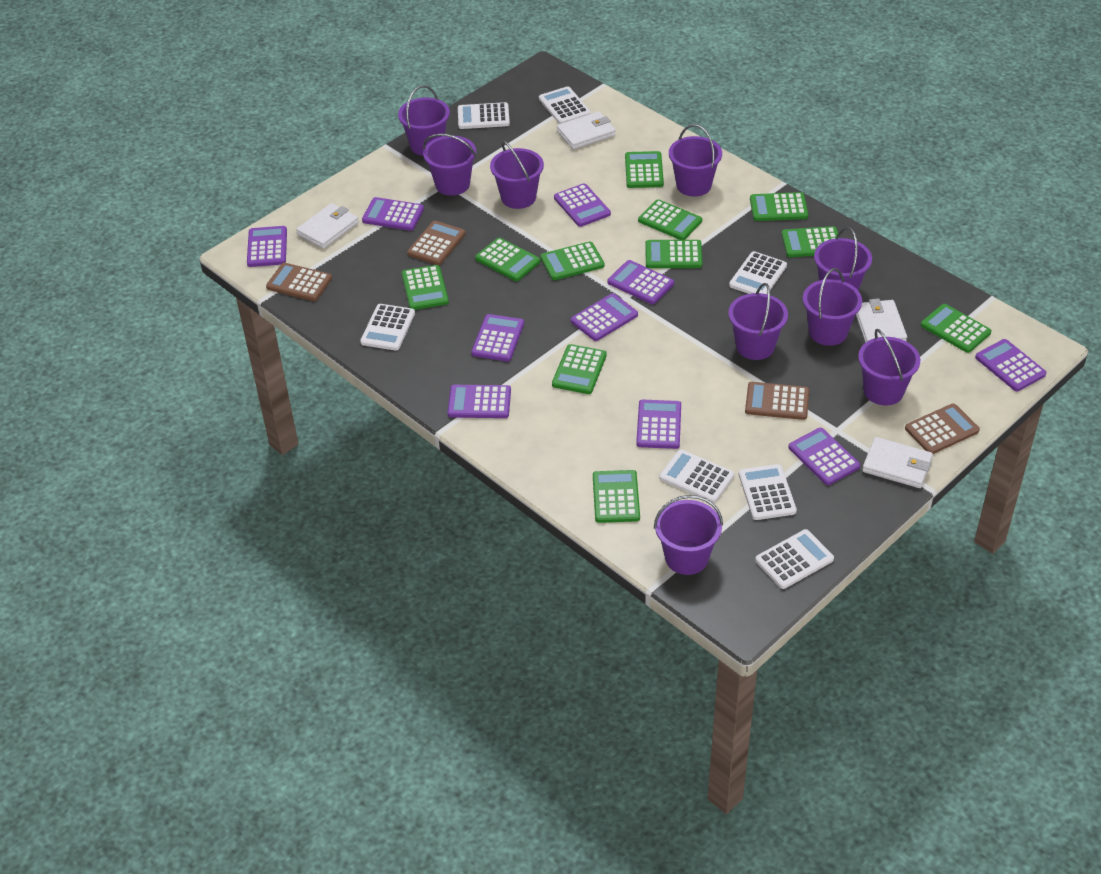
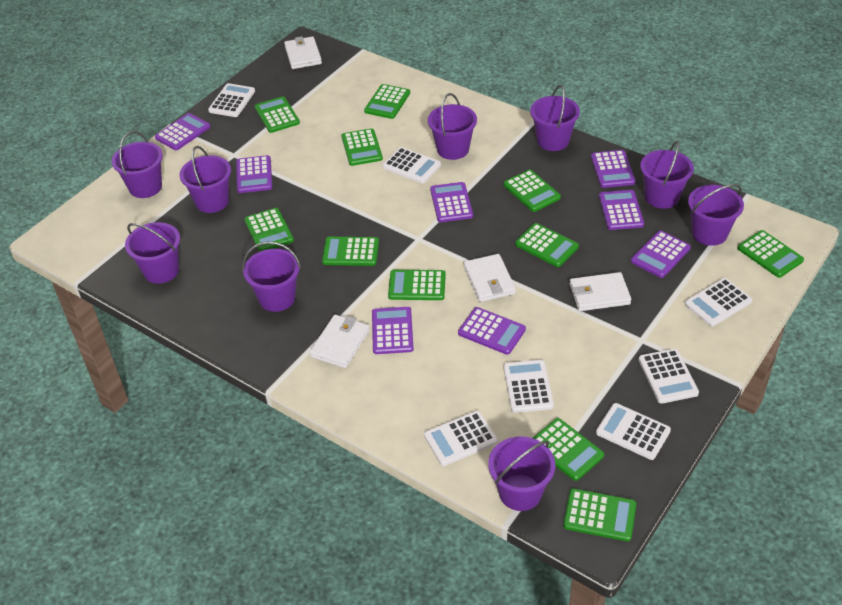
brown calculator: 4 -> 0
purple calculator: 10 -> 8

